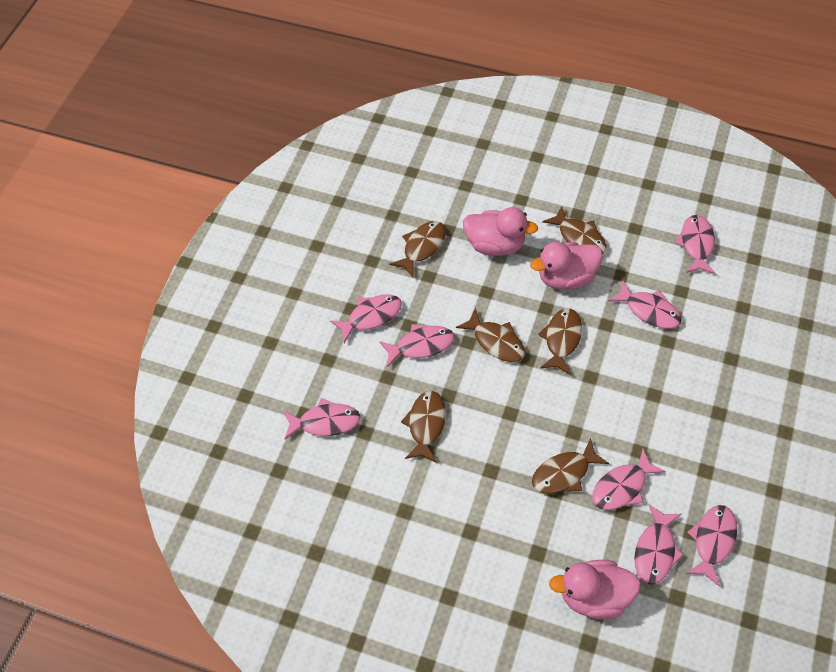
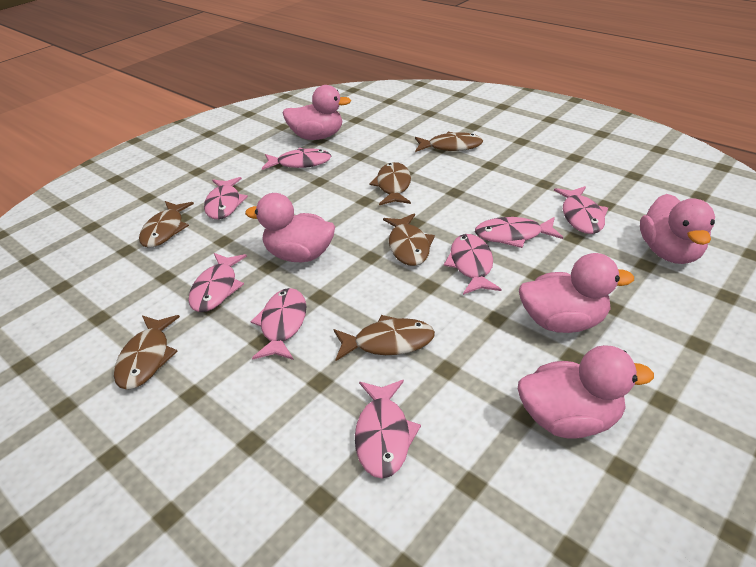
pink duck: 3 -> 5

